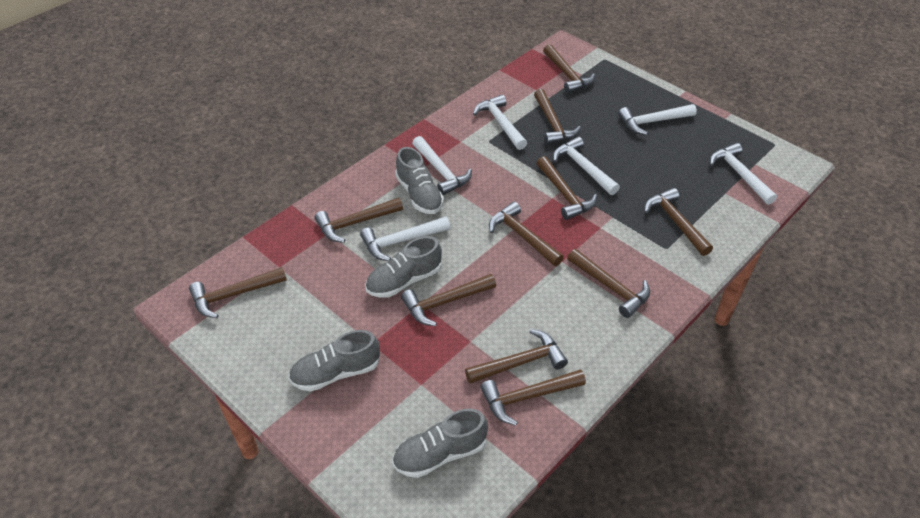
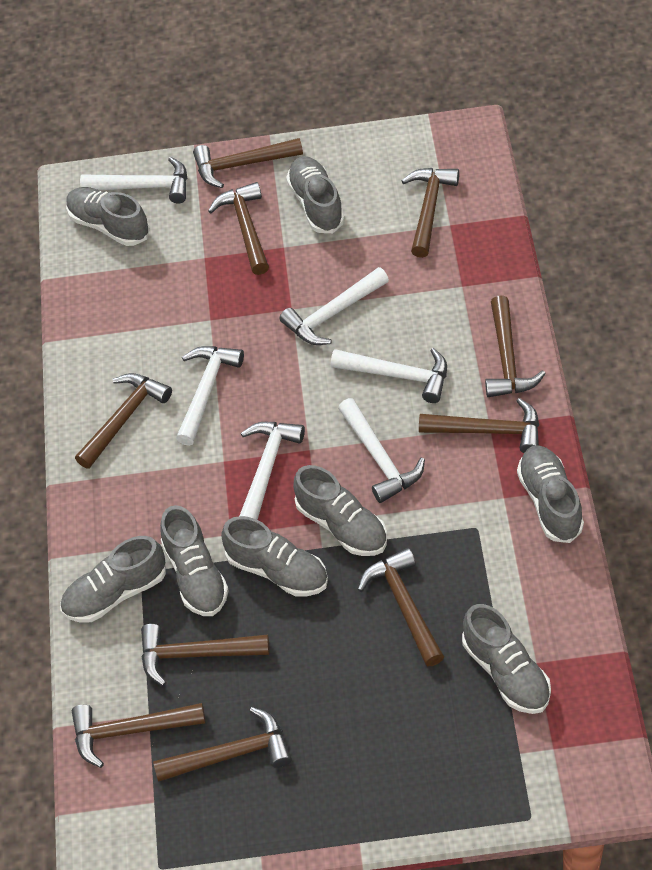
brown hammer: 11 -> 10
grey shoe: 4 -> 8

